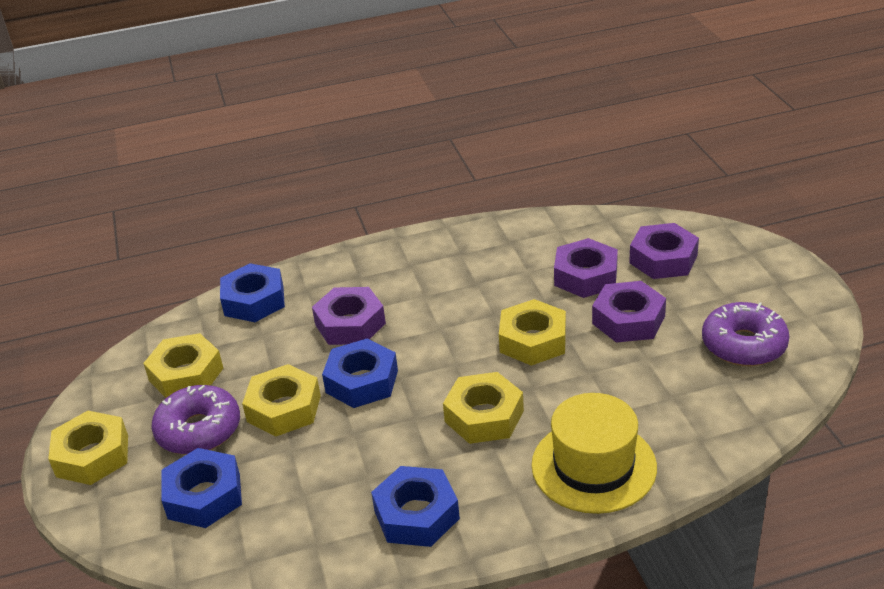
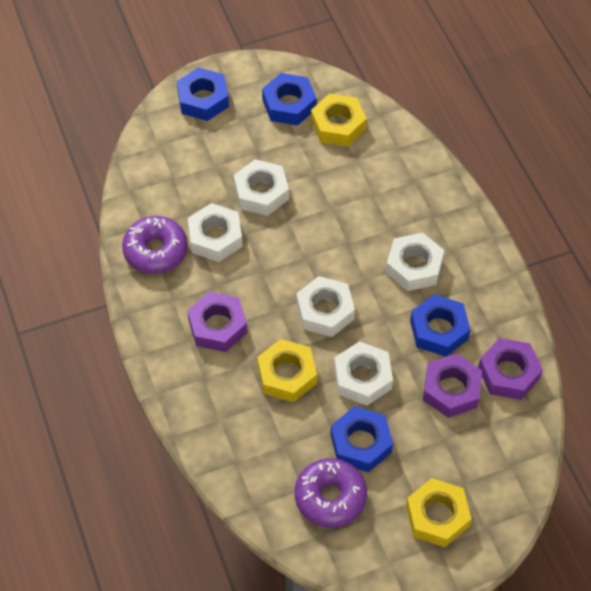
purple nut: 4 -> 3
white nut: 0 -> 5
yellow hat: 1 -> 0
yellow nut: 5 -> 3

